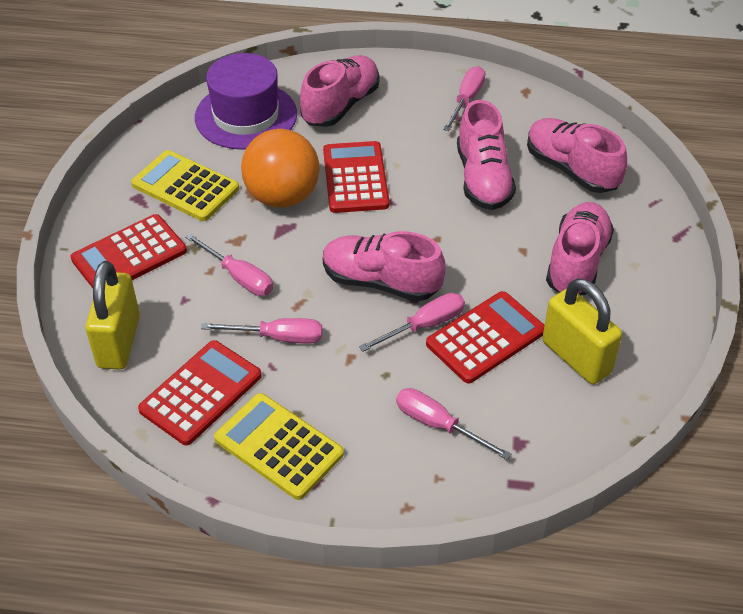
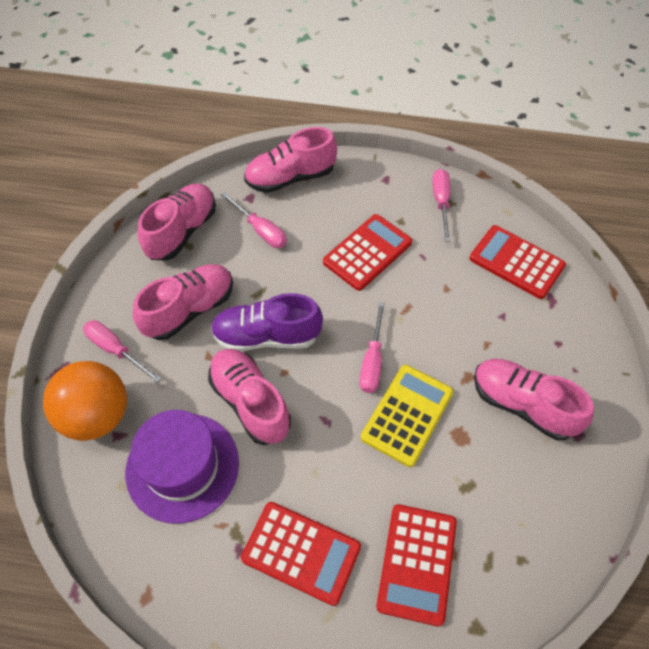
pink screwdriver: 5 -> 4
purple shoe: 0 -> 1
yellow calculator: 2 -> 1
yellow padlock: 2 -> 0

